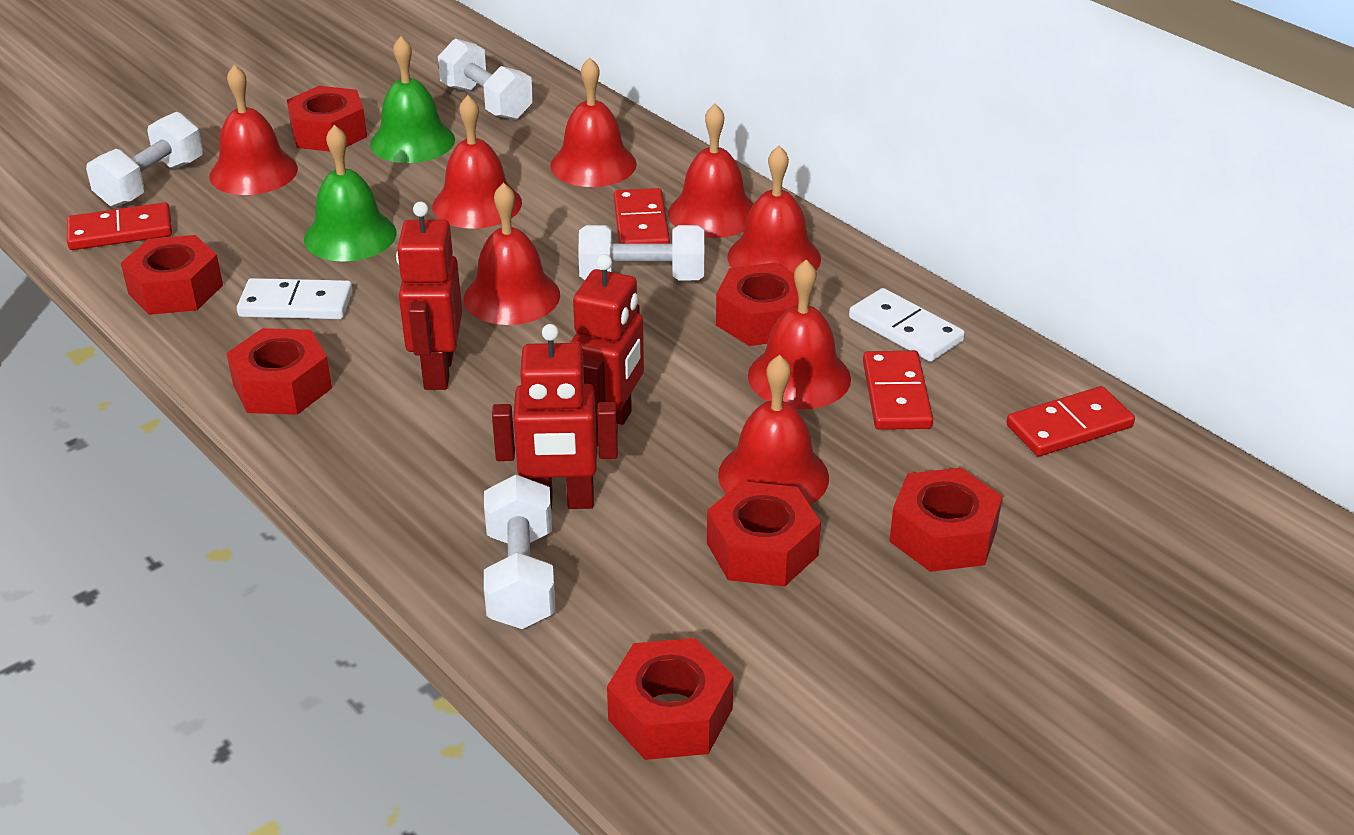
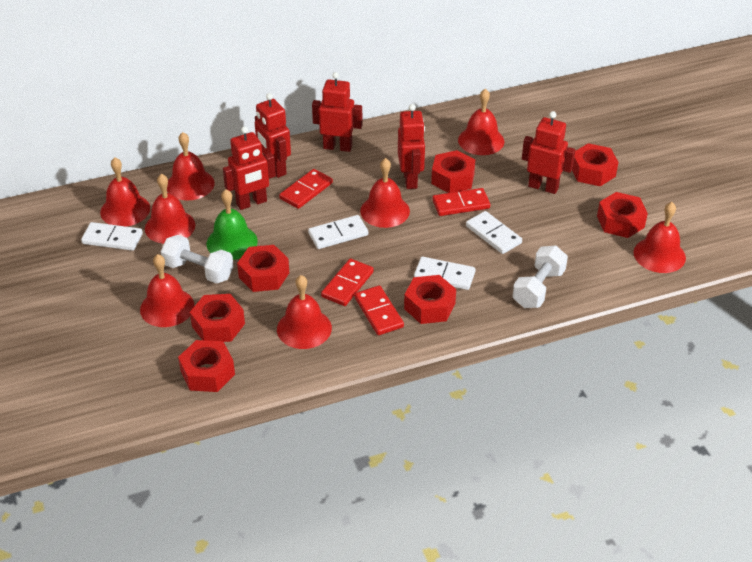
green bell: 2 -> 1
red robot: 3 -> 5
white domino: 2 -> 4
white dumbbell: 4 -> 2

